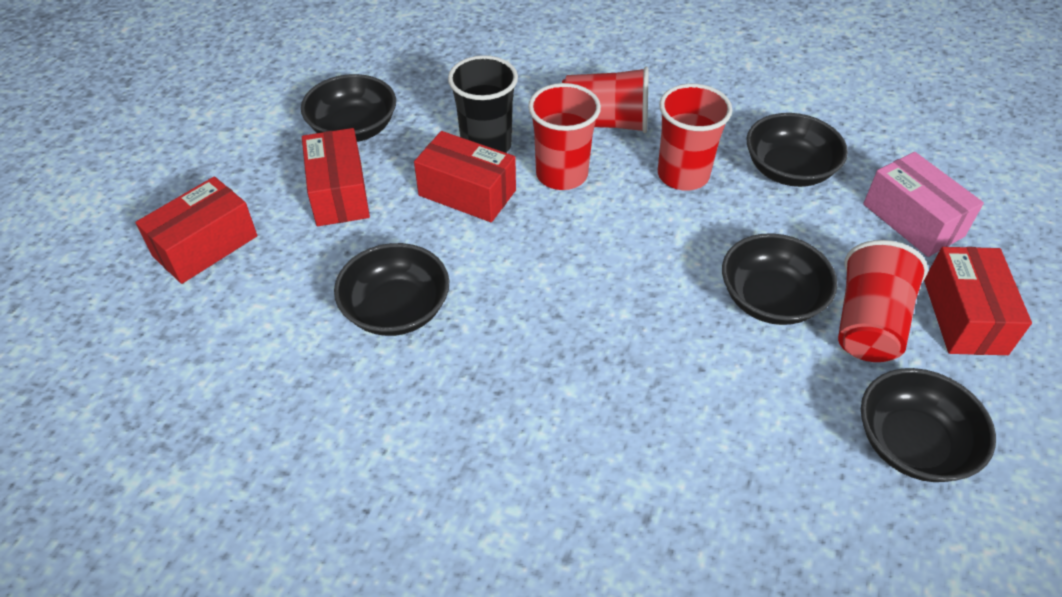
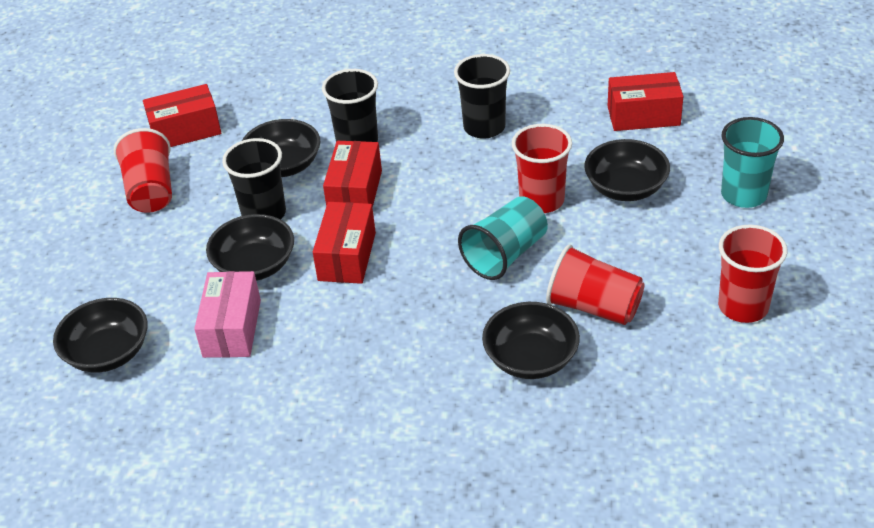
black cup: 1 -> 3
turquoise cup: 0 -> 2

